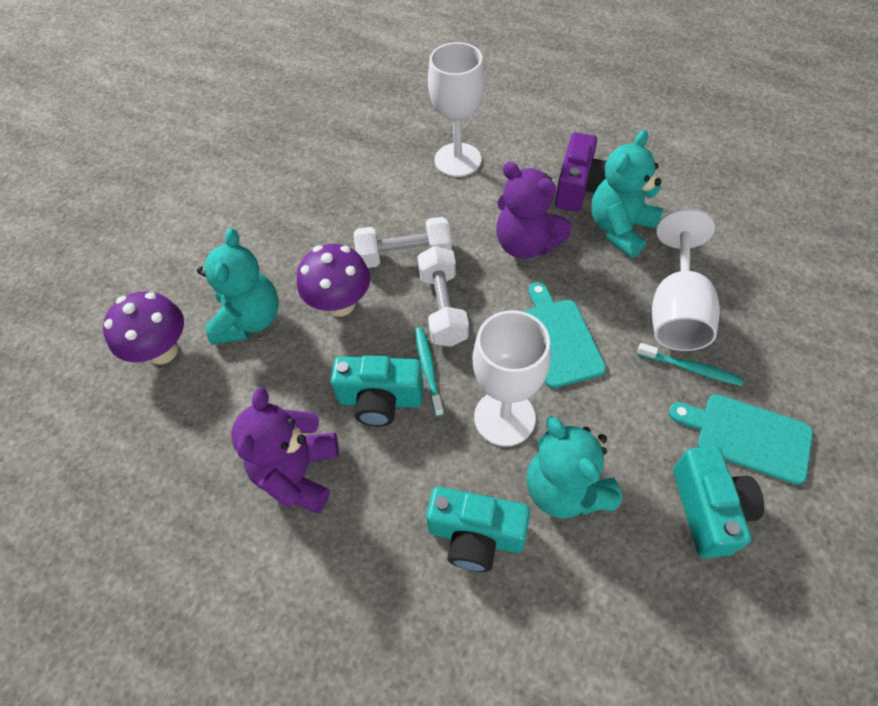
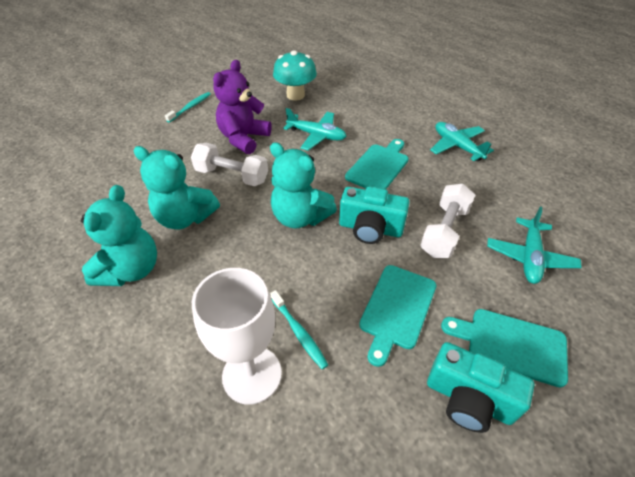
purple camera: 1 -> 0
purple mushroom: 2 -> 0
purple teddy bear: 2 -> 1
turquoise camera: 3 -> 2
turquoise cutting board: 2 -> 3
turquoise mushroom: 0 -> 1
turquoise plane: 0 -> 3
white goblet: 3 -> 1

